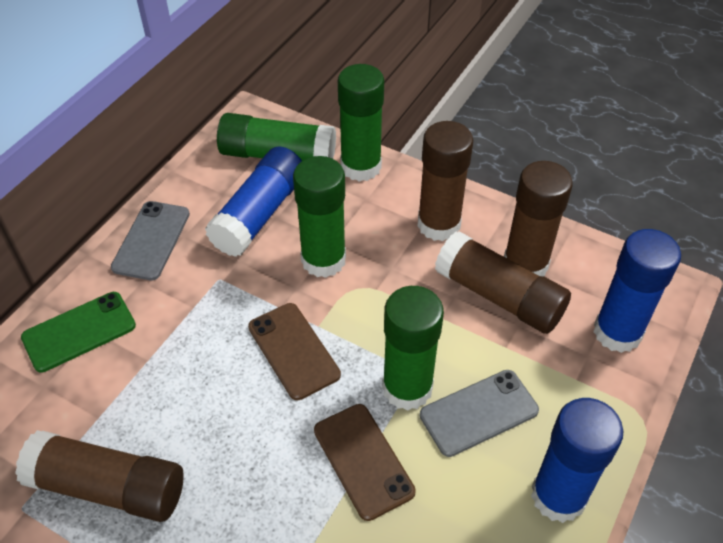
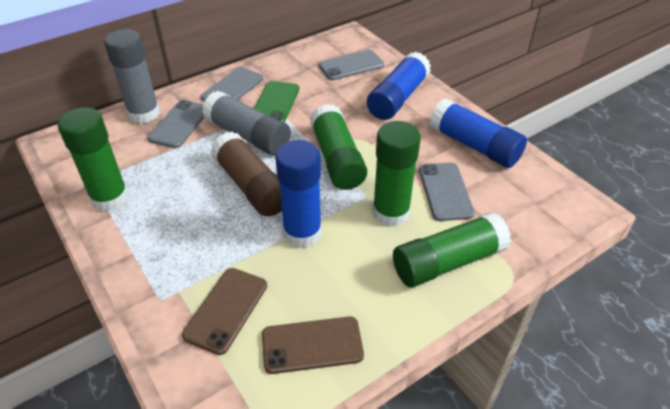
brown glue stick: 4 -> 1
grey glue stick: 0 -> 2
grey phone: 2 -> 4

